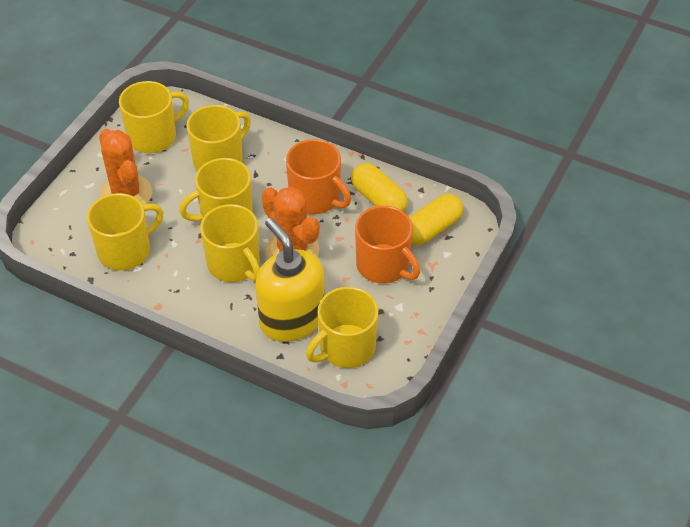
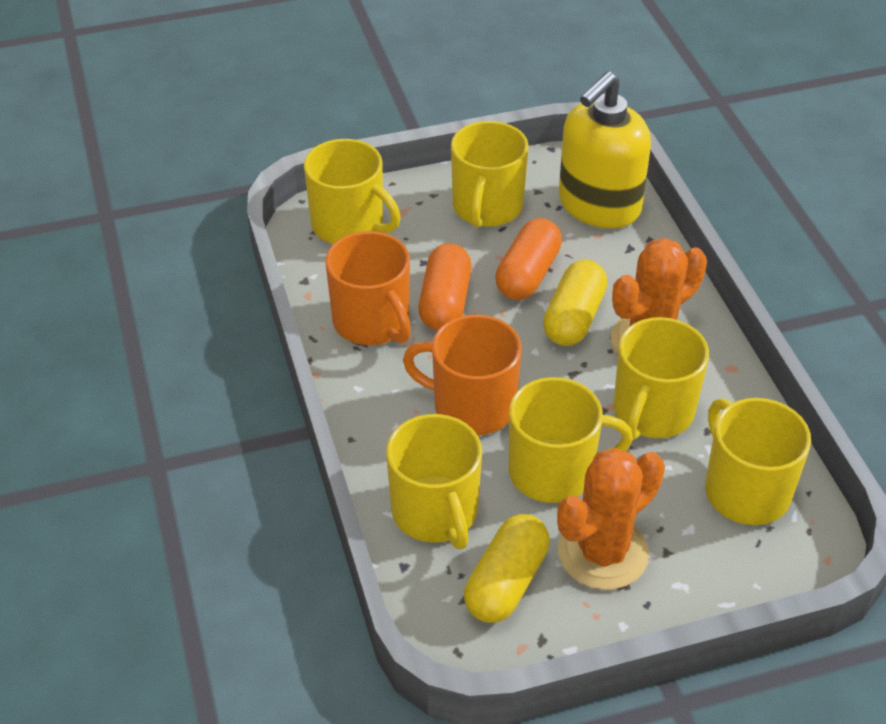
orange capsule: 0 -> 2

